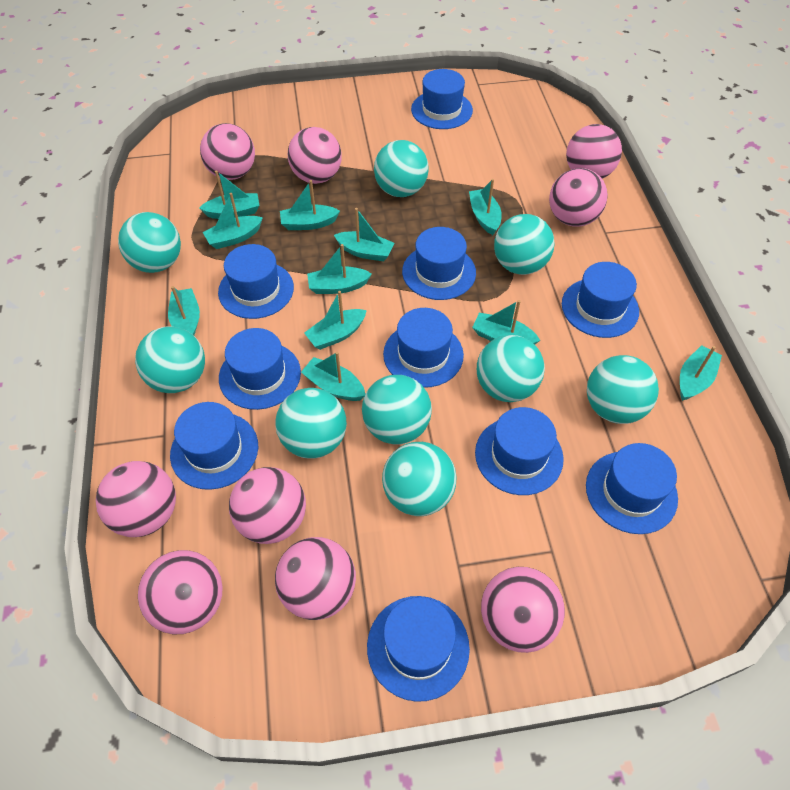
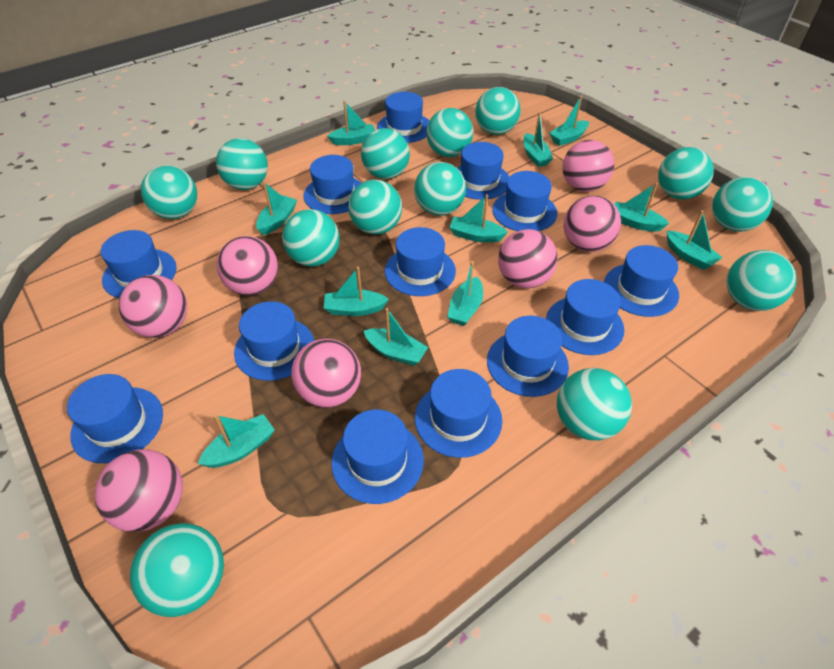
blue hat: 10 -> 13
pink ball: 9 -> 7
turquoise ball: 9 -> 13

